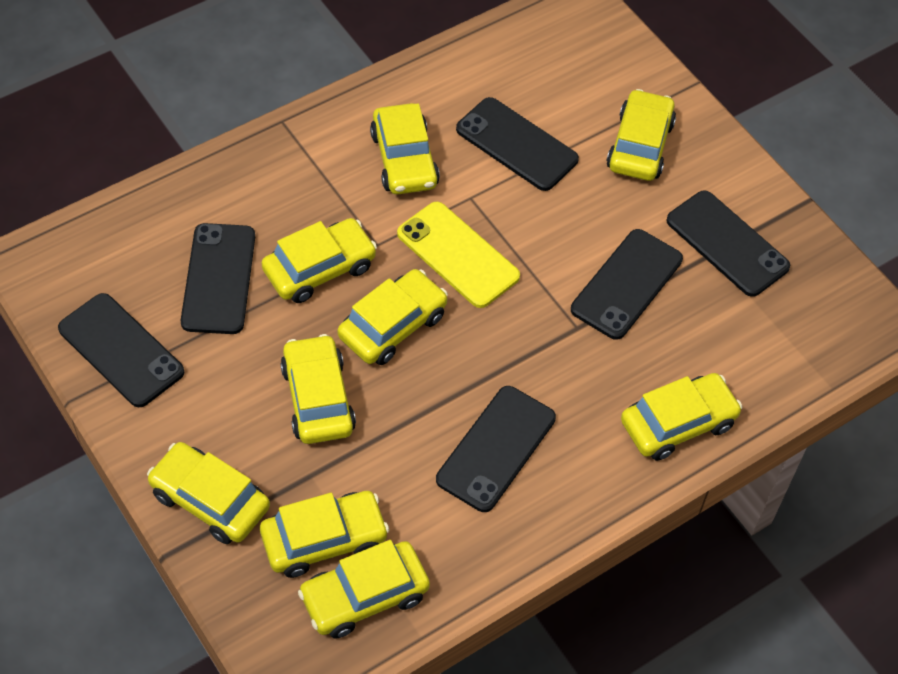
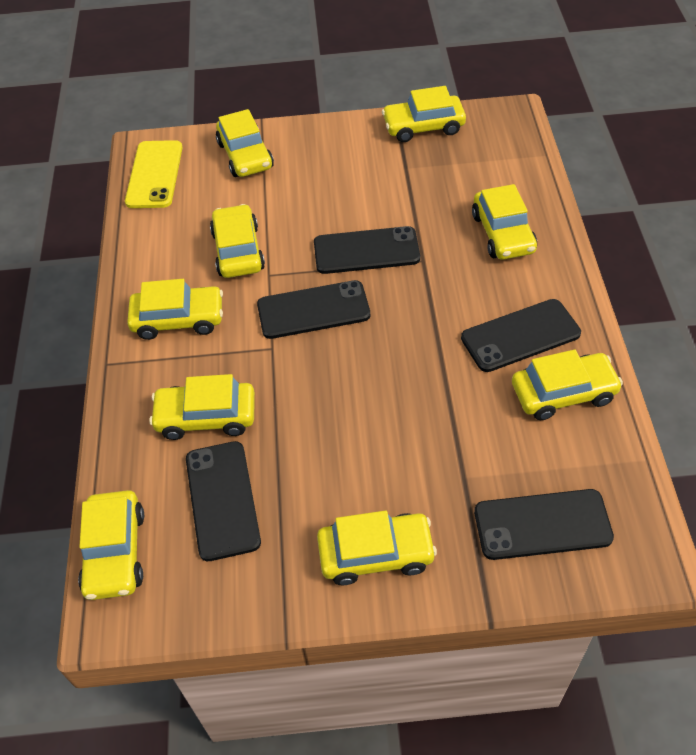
black phone: 6 -> 5

